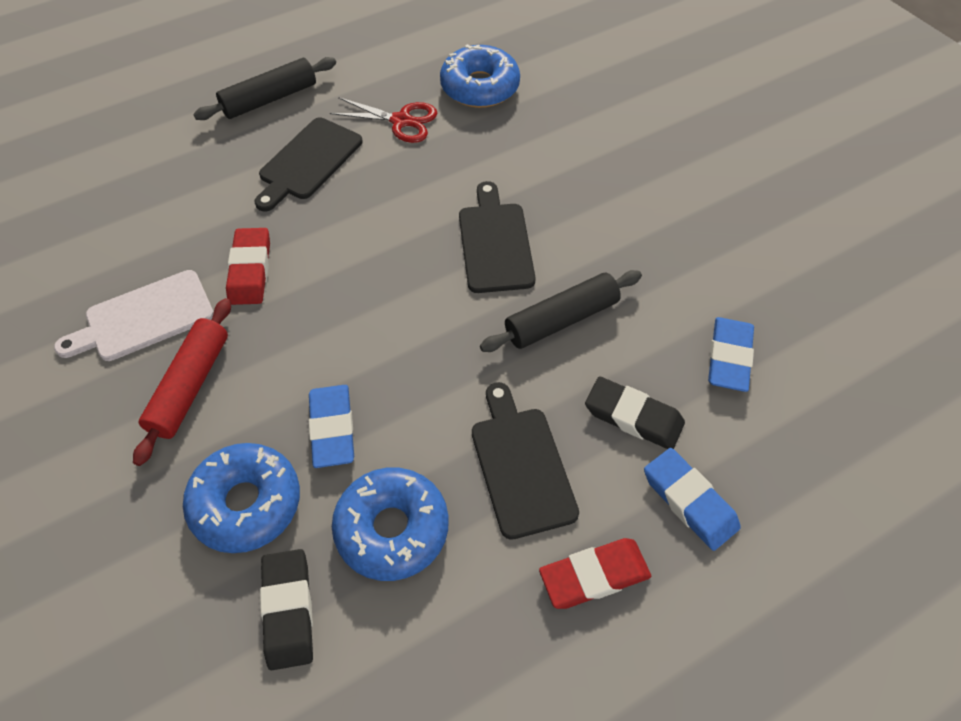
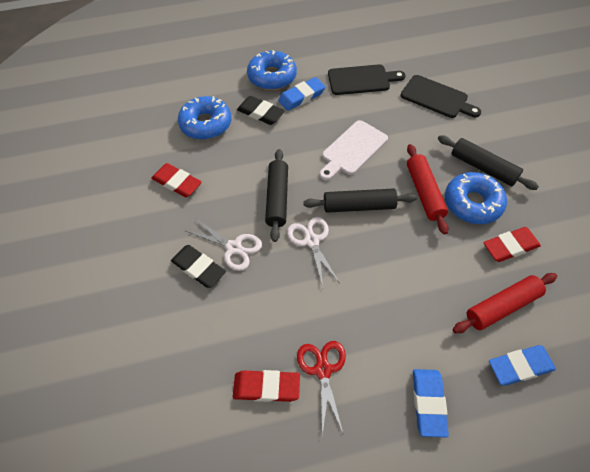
black cutting board: 3 -> 2
black rolling pin: 2 -> 3
red eraser: 2 -> 3
red rolling pin: 1 -> 2
white scissors: 0 -> 2

